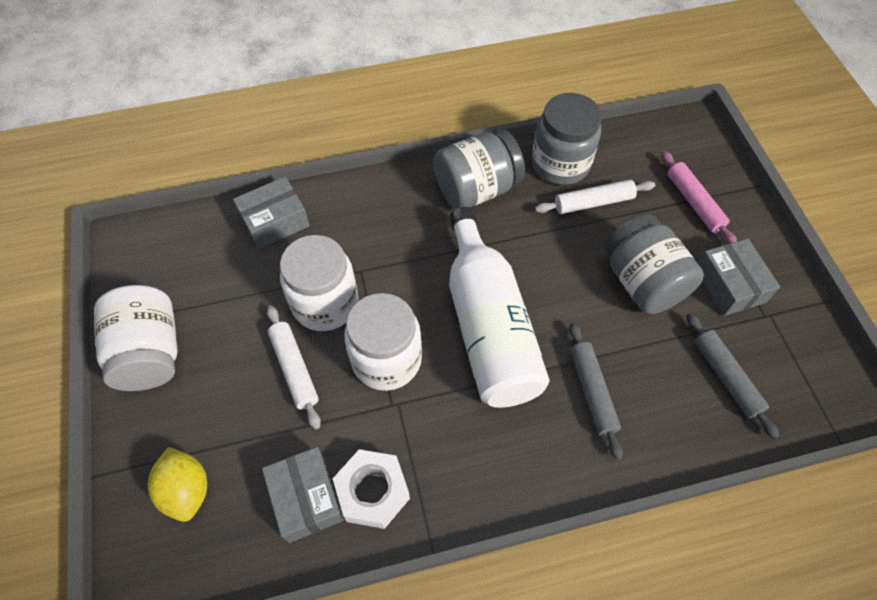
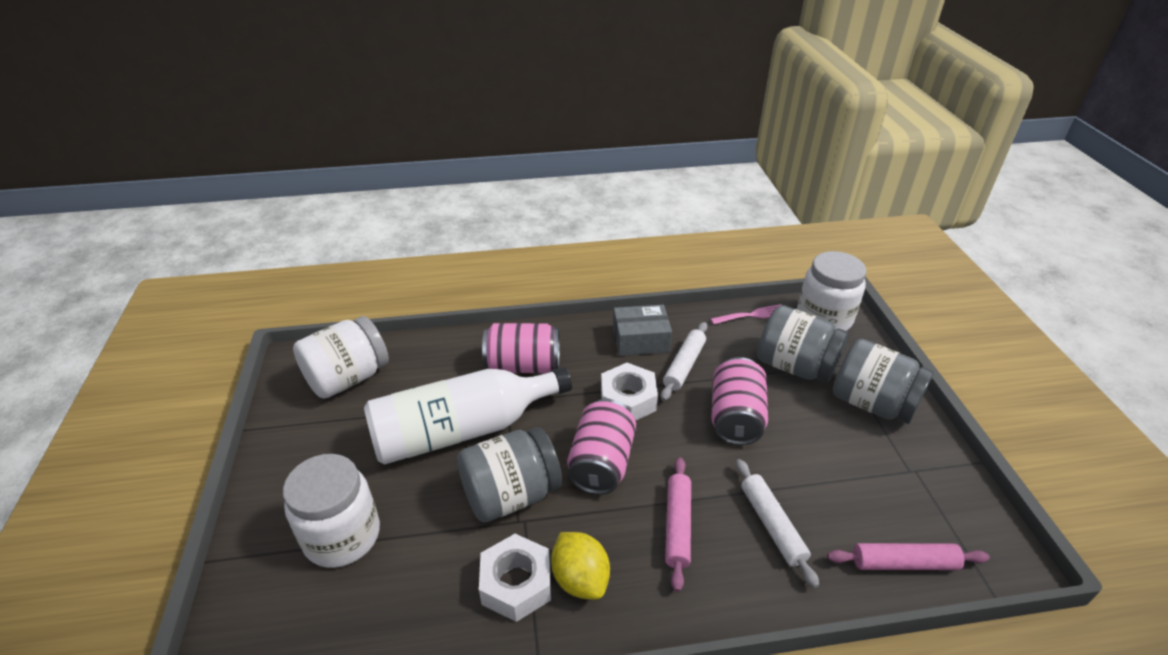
grey box: 3 -> 1
grey rolling pin: 2 -> 0
pink can: 0 -> 3
pink fork: 0 -> 1
pink rolling pin: 1 -> 2
white nut: 1 -> 2

